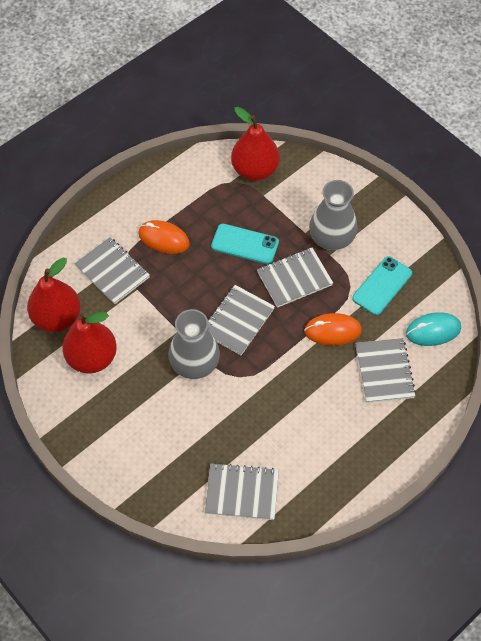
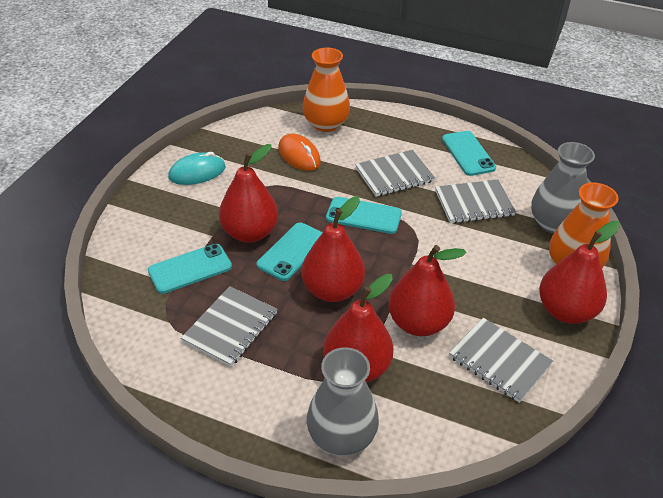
grey notebook: 5 -> 4
orange mouse: 2 -> 1
orange vase: 0 -> 2
red pear: 3 -> 5
turquoise phone: 2 -> 4

